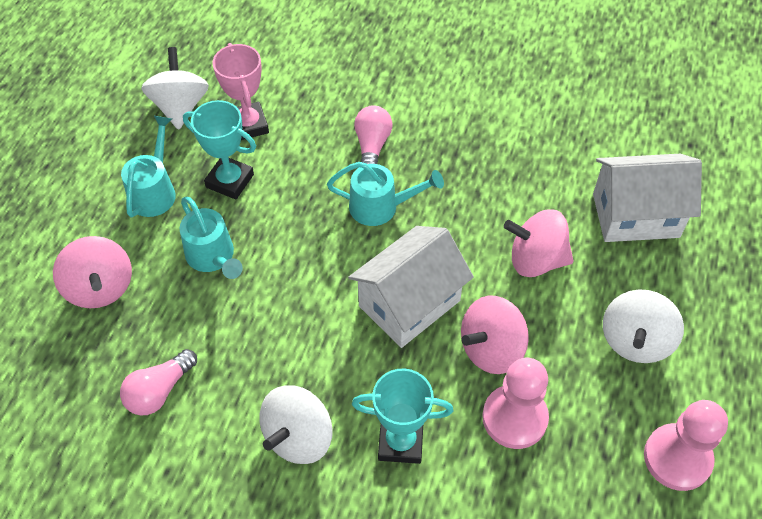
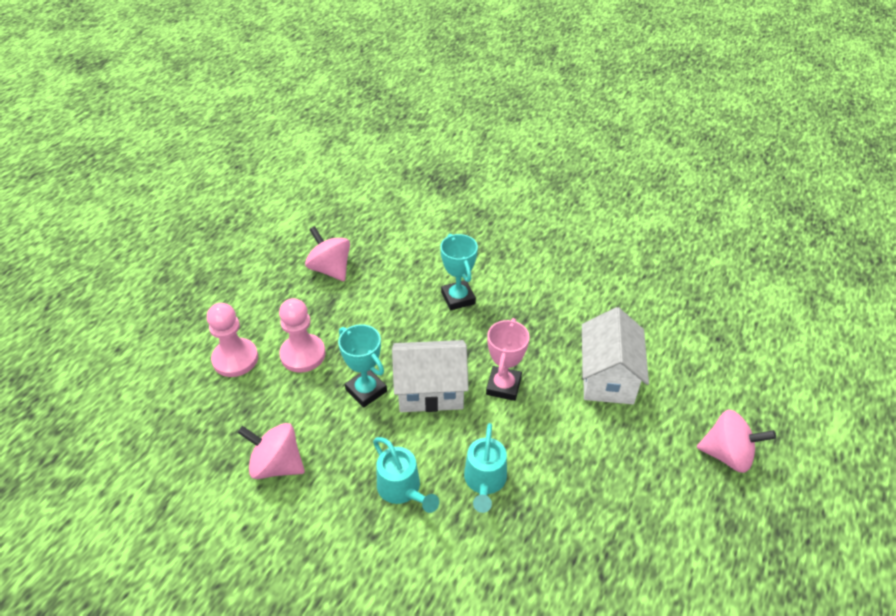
pink light bulb: 2 -> 0
turquoise watering can: 3 -> 2
white spinning top: 3 -> 0

